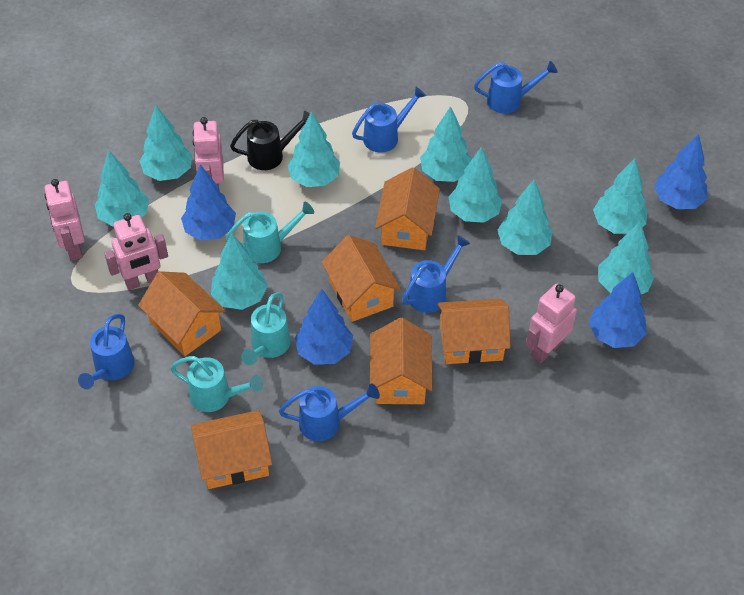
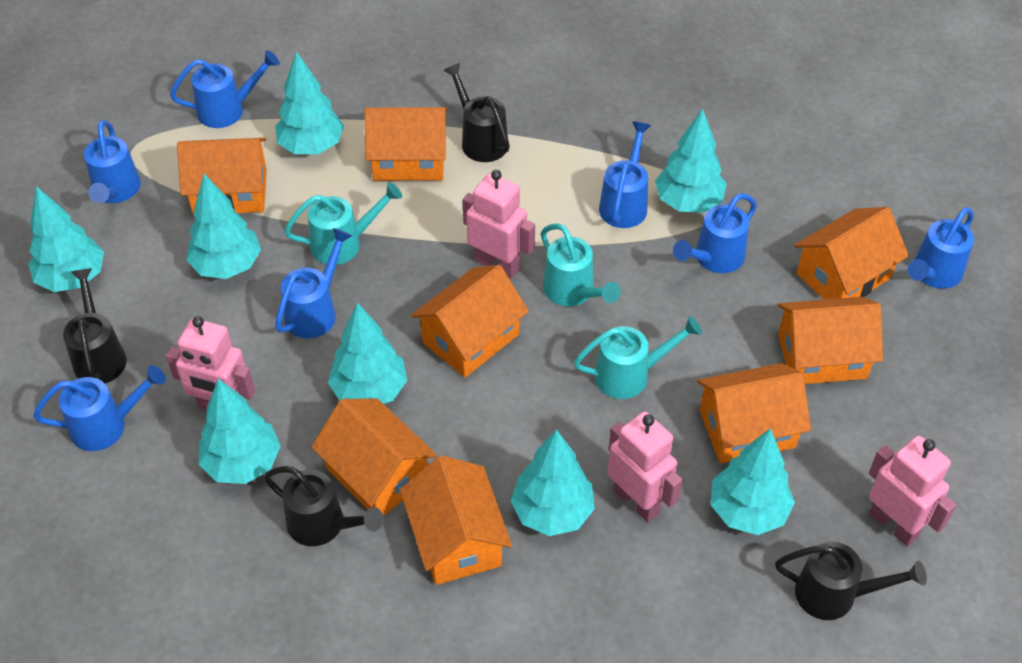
black watering can: 1 -> 4
blue tree: 4 -> 0
blue watering can: 5 -> 7
orange house: 6 -> 8
turquoise tree: 9 -> 8

